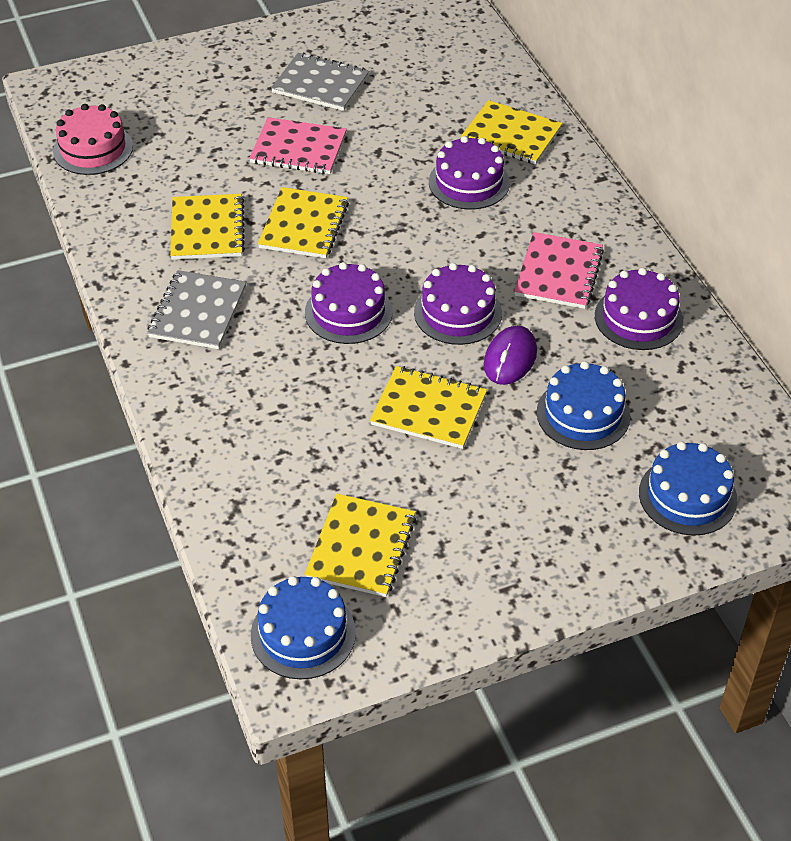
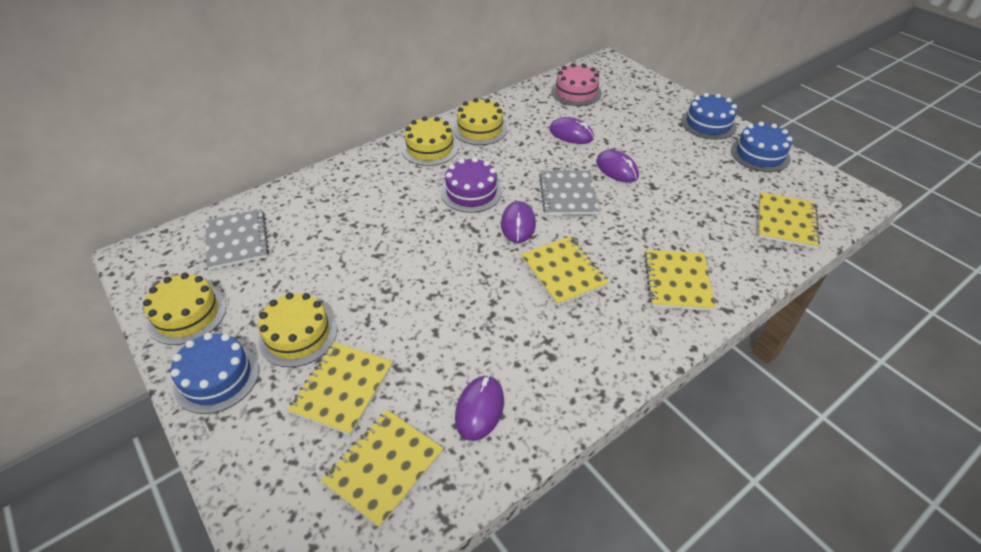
pink notebook: 2 -> 0
purple cake: 4 -> 1
purple mouse: 1 -> 4
yellow cake: 0 -> 4

